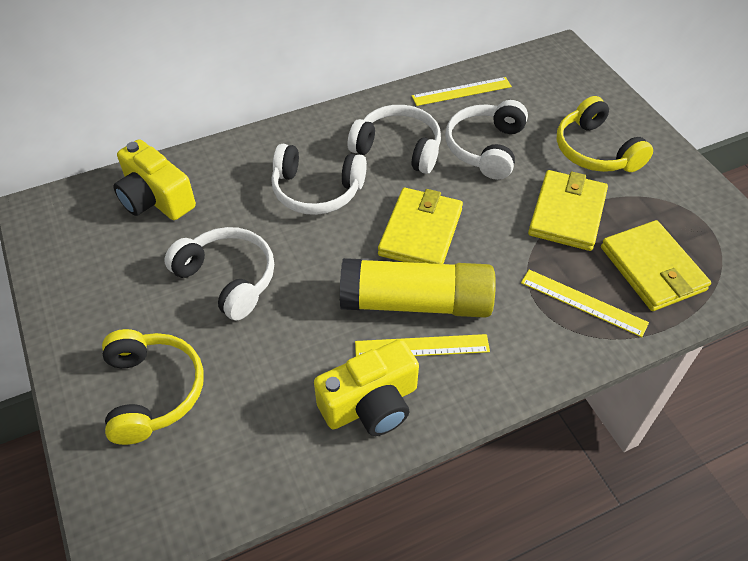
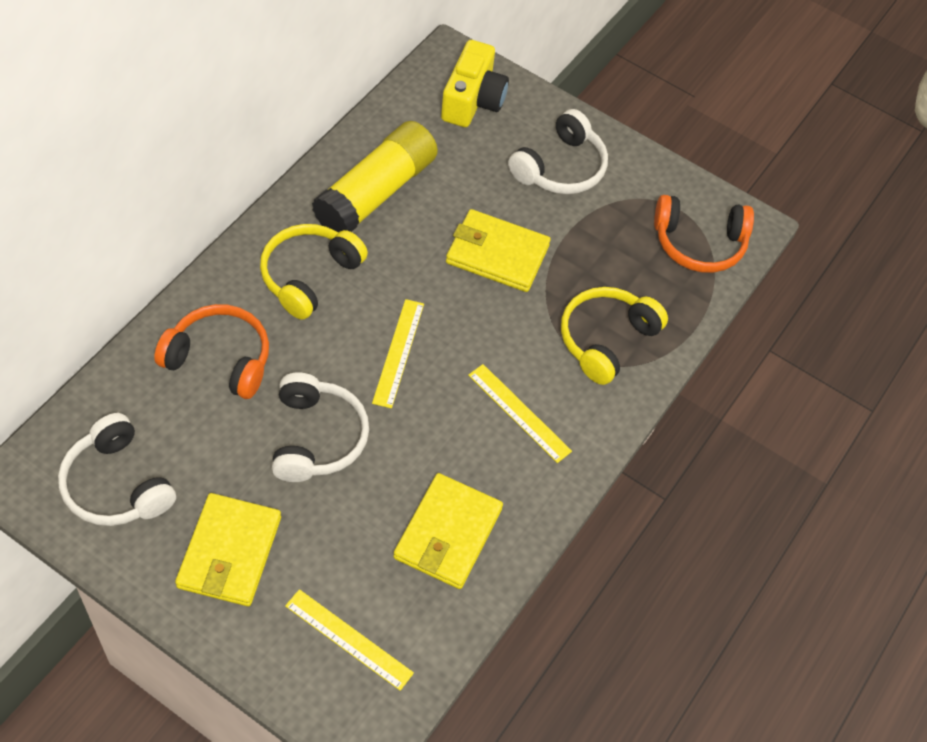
orange headphones: 0 -> 2
white headphones: 4 -> 3
yellow camera: 2 -> 1

